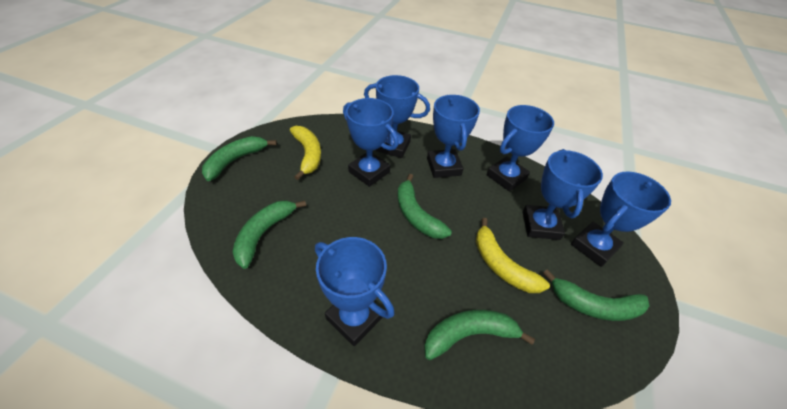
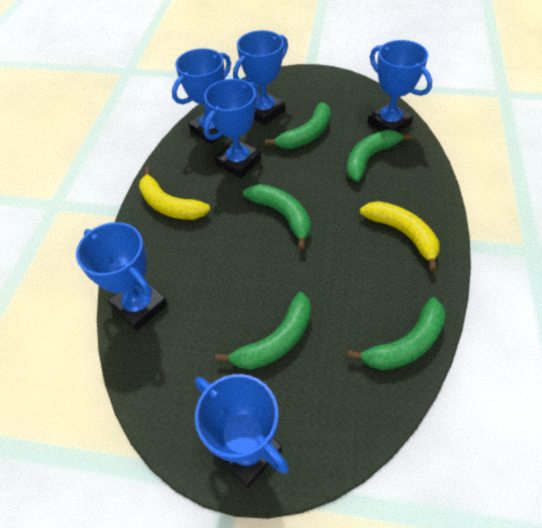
blue trophy: 7 -> 6

